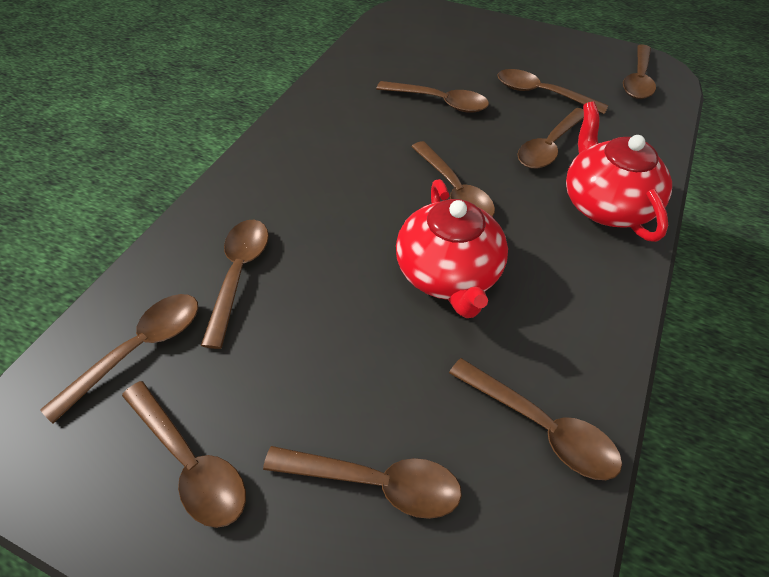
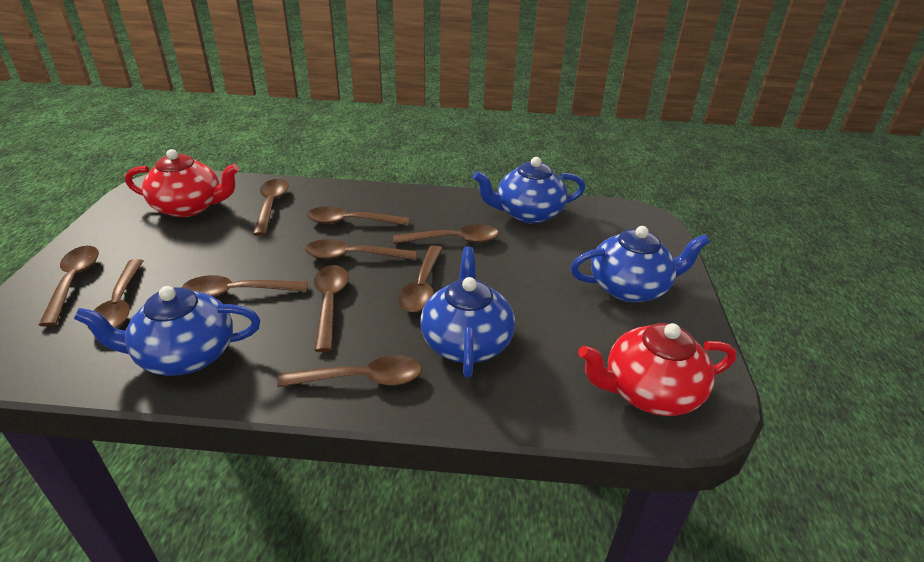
blue teapot: 0 -> 4

